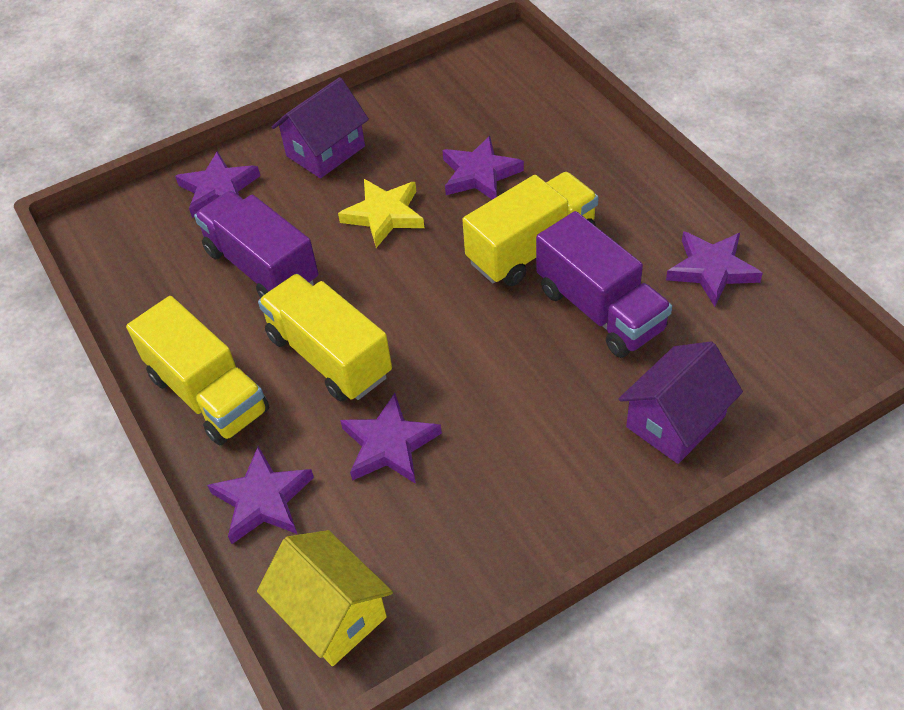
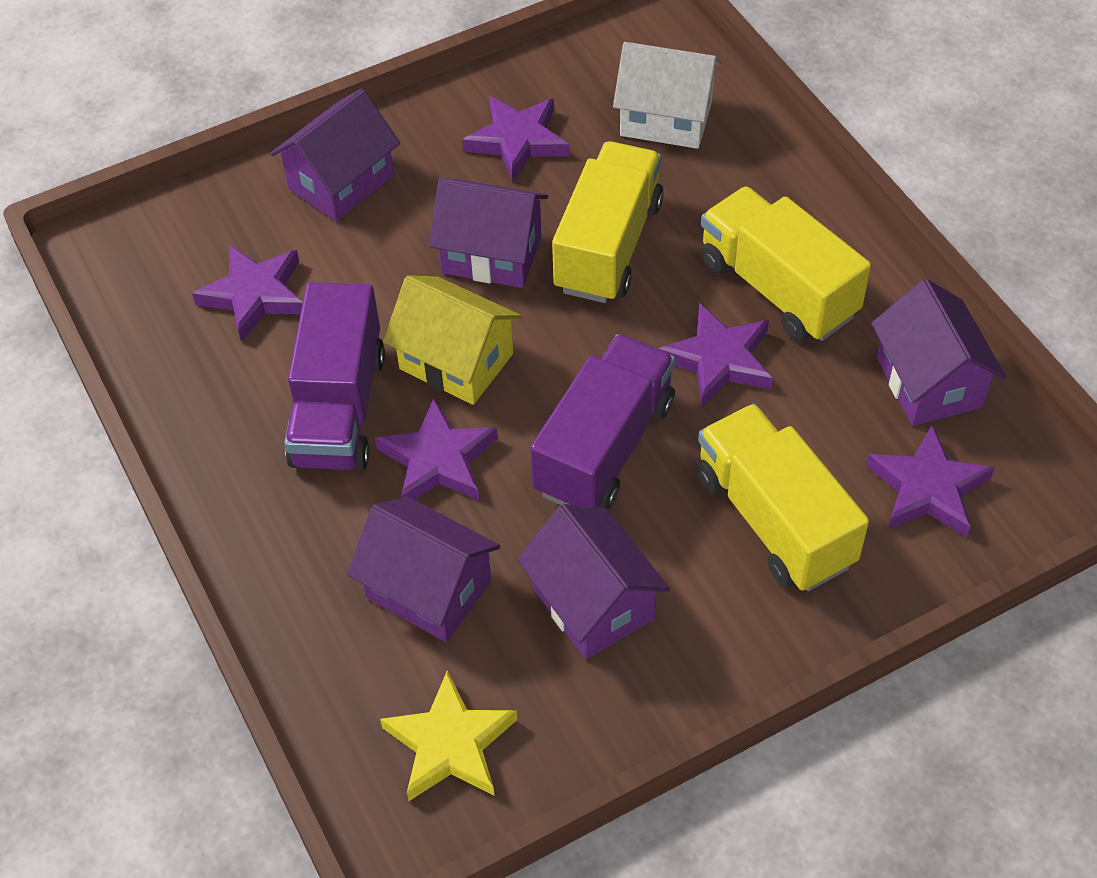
purple house: 2 -> 5
white house: 0 -> 1

